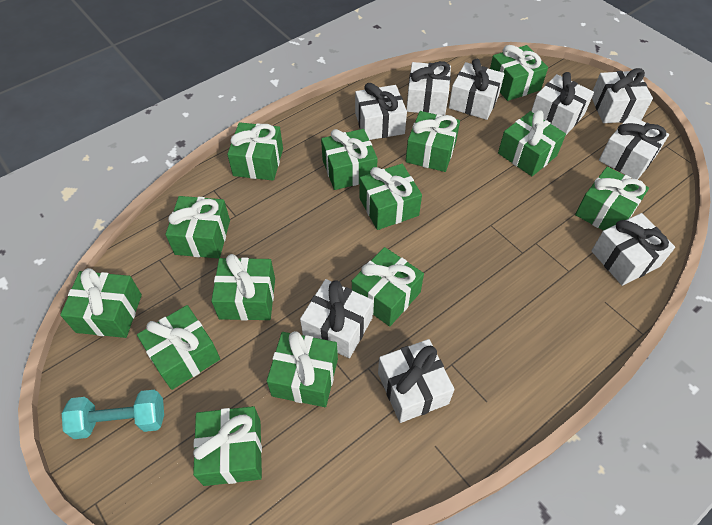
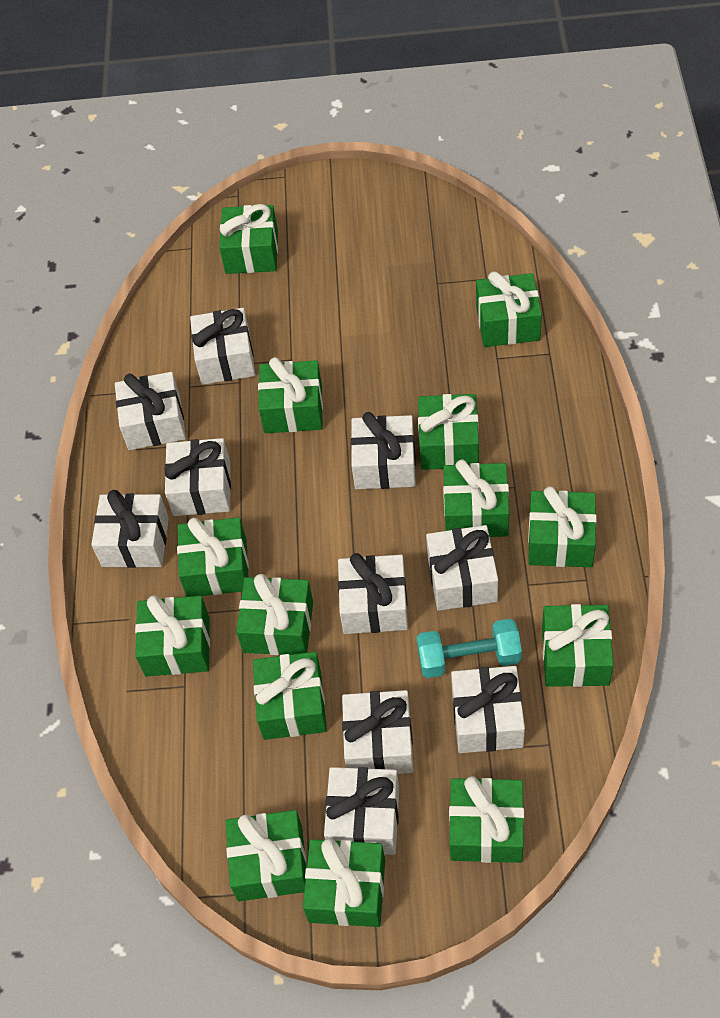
white gift: 9 -> 10

